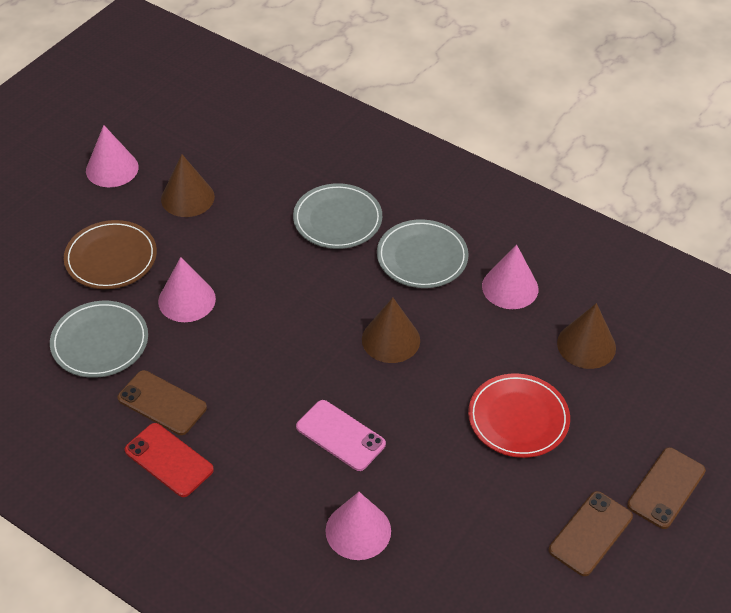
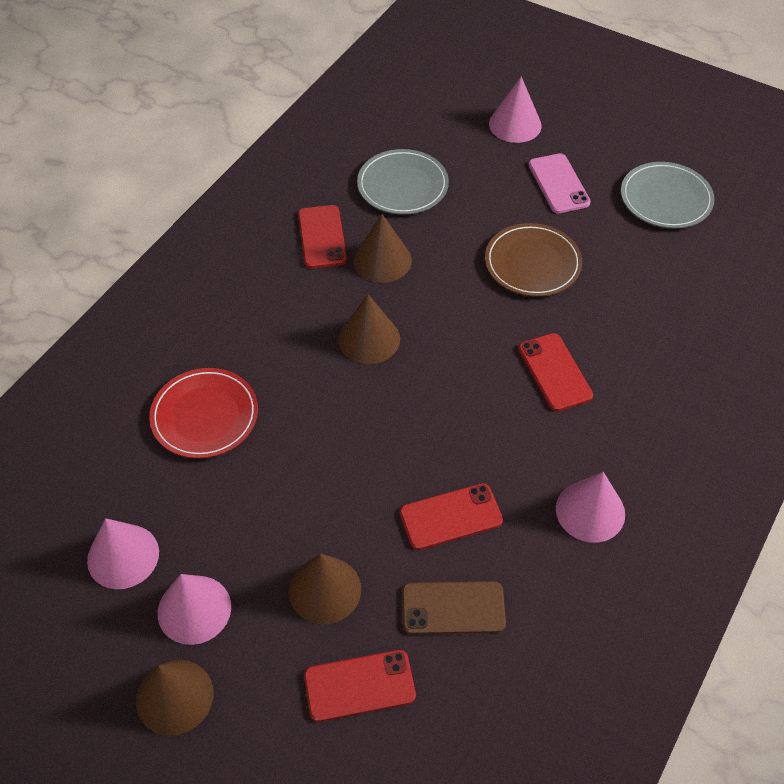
brown cone: 3 -> 4
brown phone: 3 -> 1
grey plate: 3 -> 2
red phone: 1 -> 4

